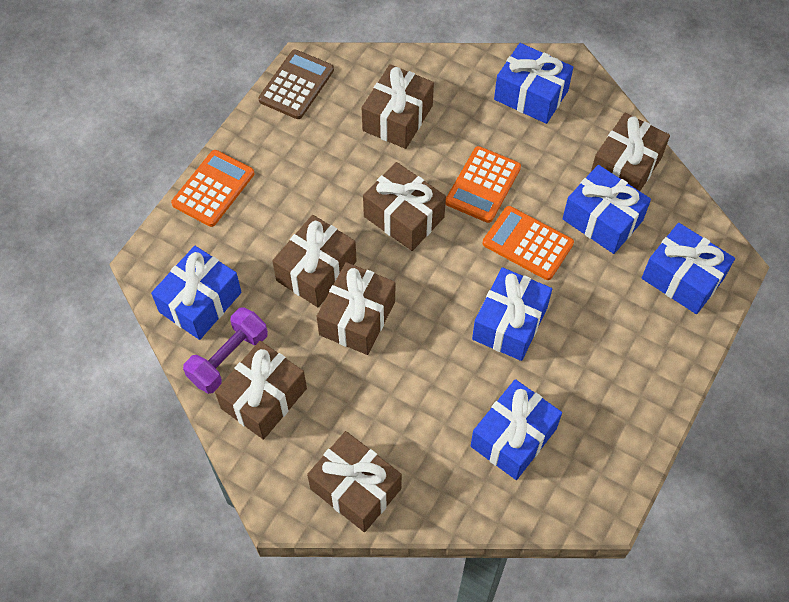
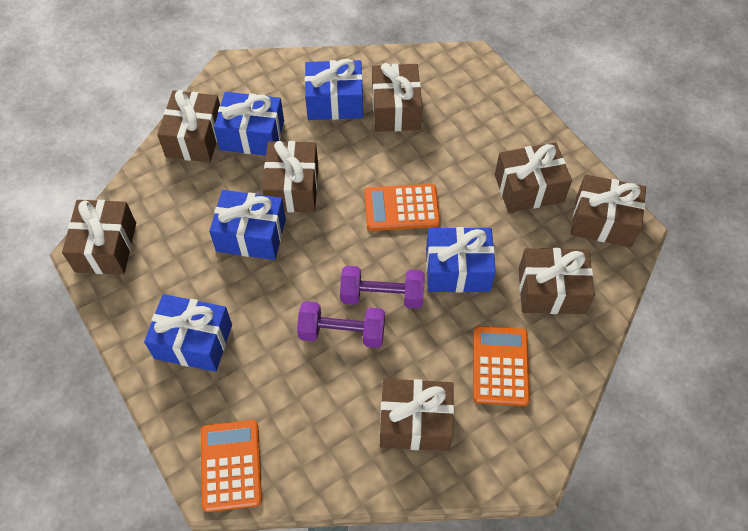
blue gift: 6 -> 5
brown calculator: 1 -> 0
brown gift: 7 -> 8
purple dumbbell: 1 -> 2

